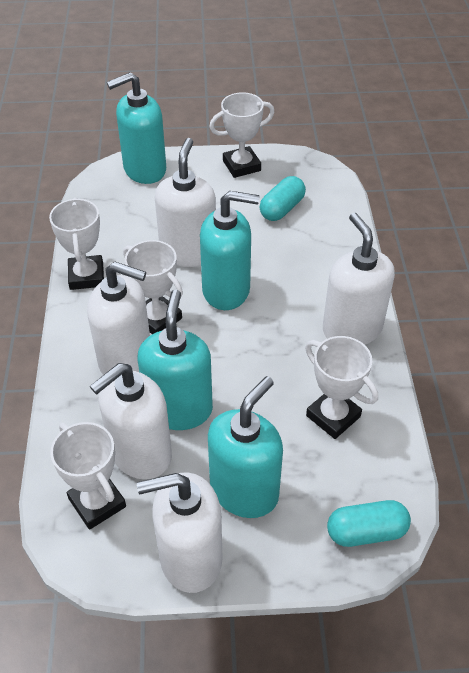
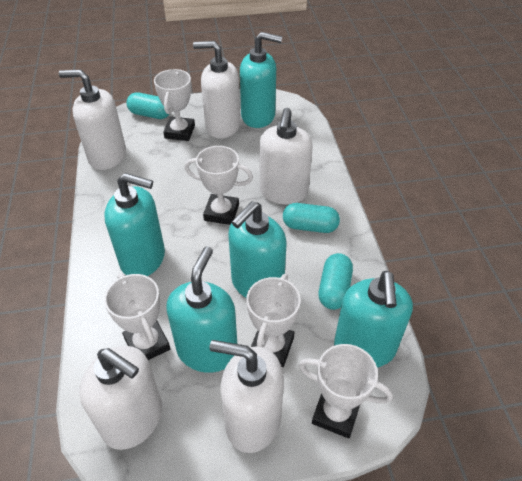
turquoise capsule: 2 -> 3
turquoise soap dispenser: 4 -> 5

